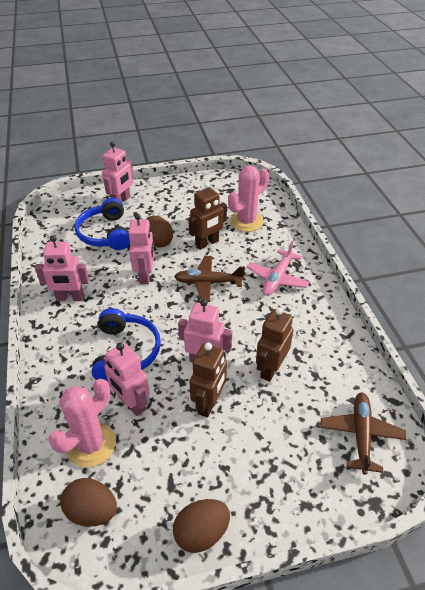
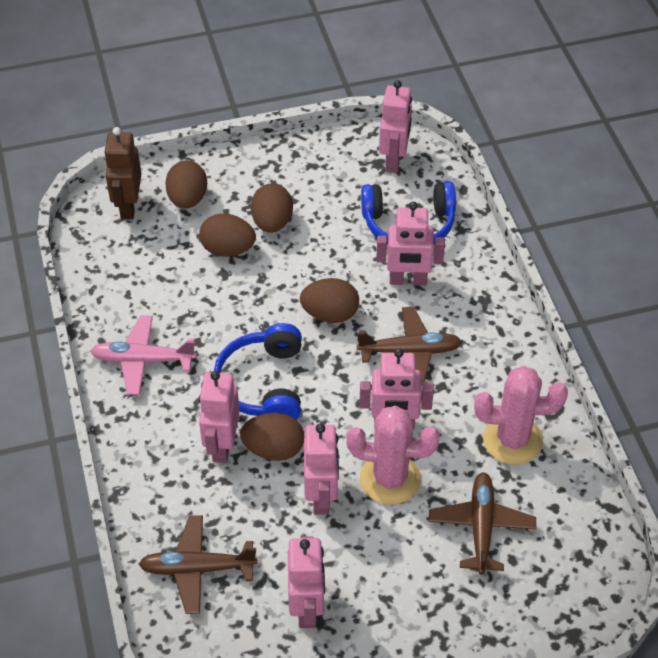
brown egg: 3 -> 5
brown plane: 2 -> 3
brown robot: 3 -> 1
pink robot: 5 -> 6

